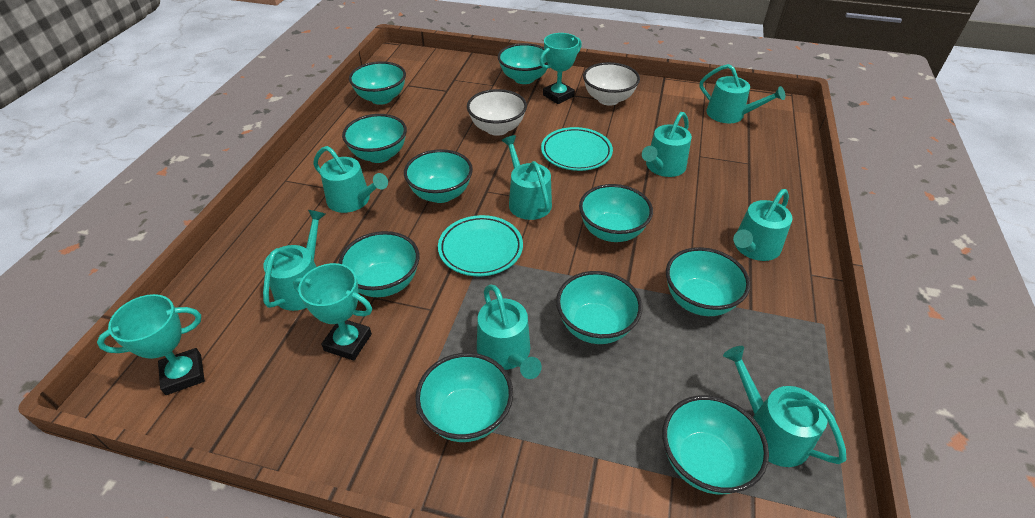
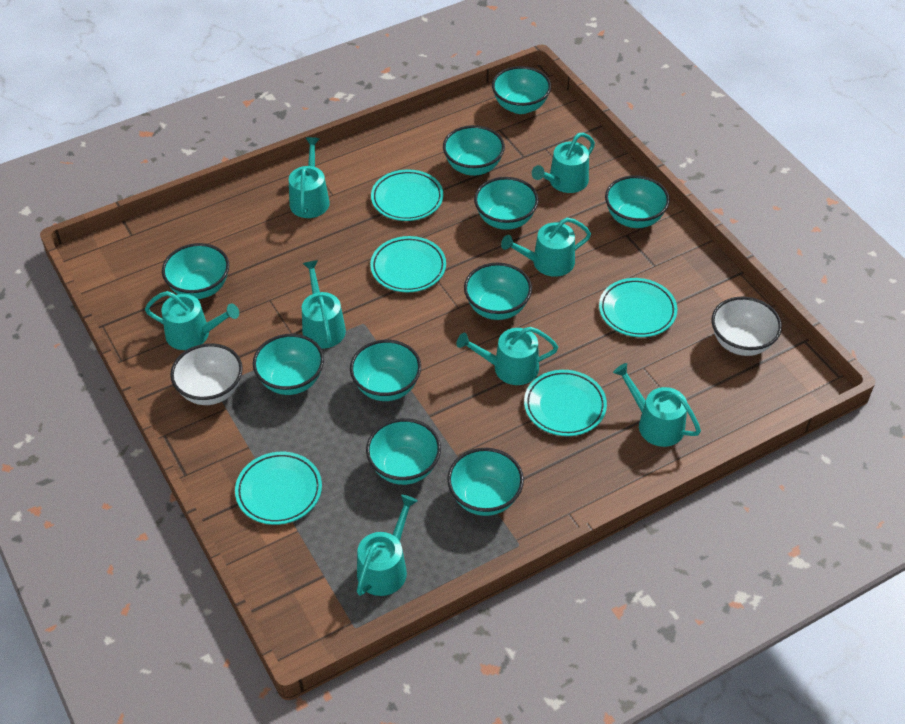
turquoise plate: 2 -> 5
turquoise trophy: 3 -> 0

